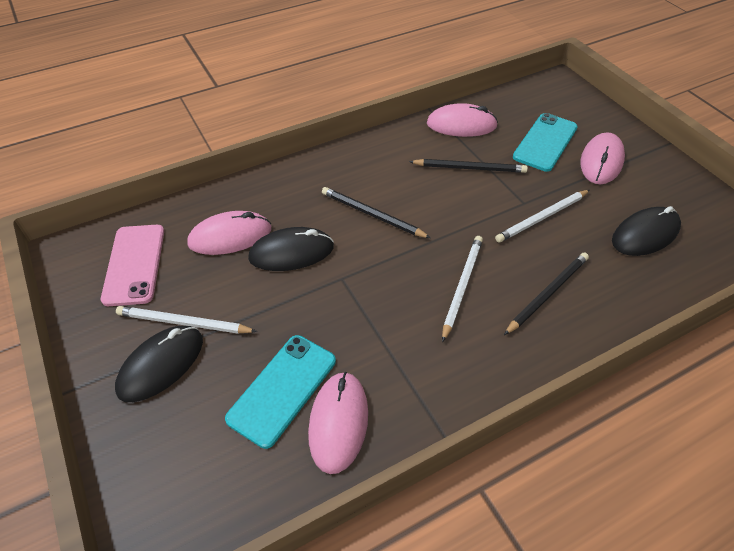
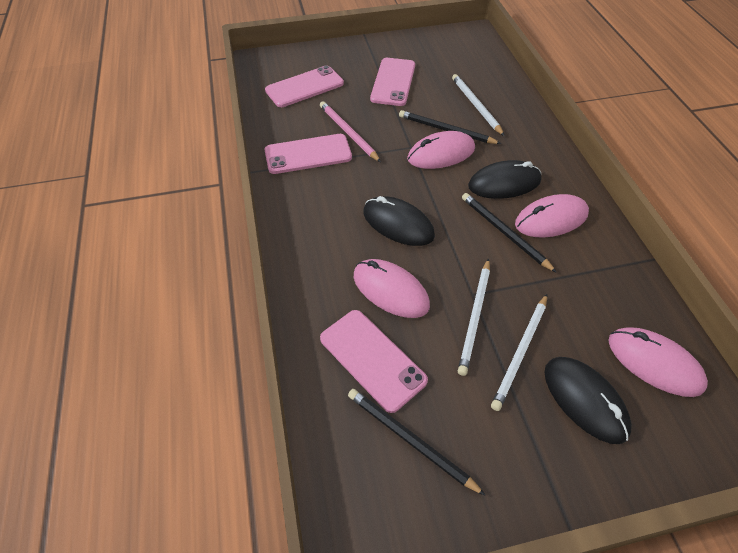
pink pencil: 0 -> 1
pink phone: 1 -> 4
turquoise phone: 2 -> 0

